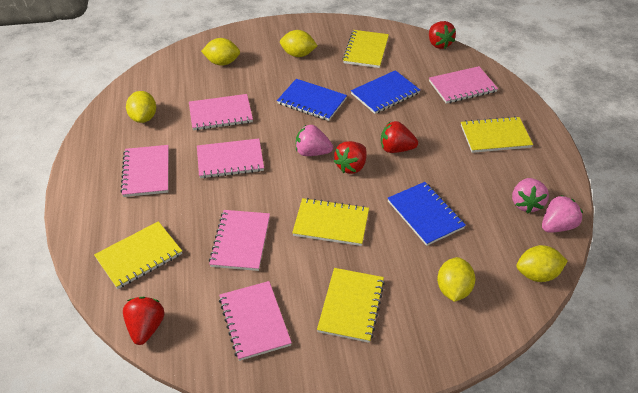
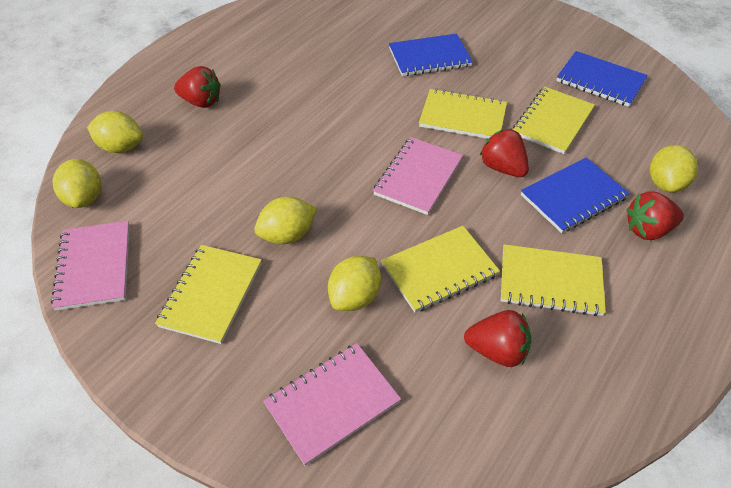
pink notebook: 6 -> 3
pink strawberry: 3 -> 0

